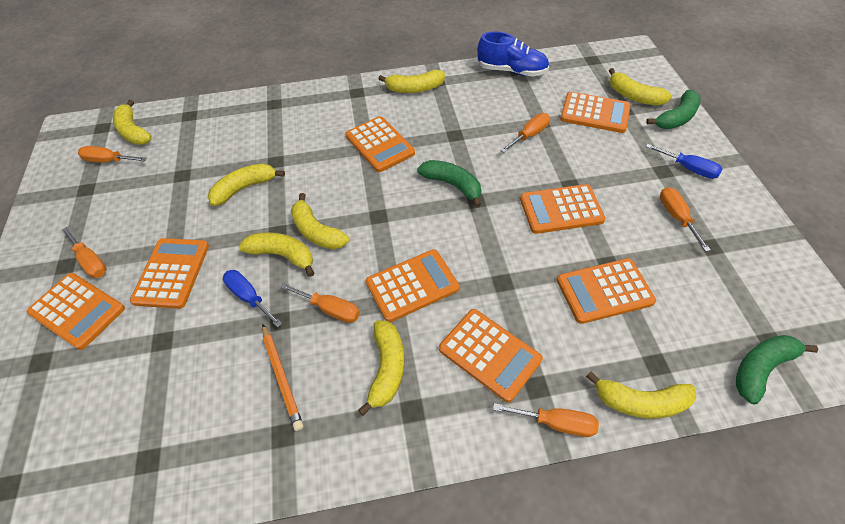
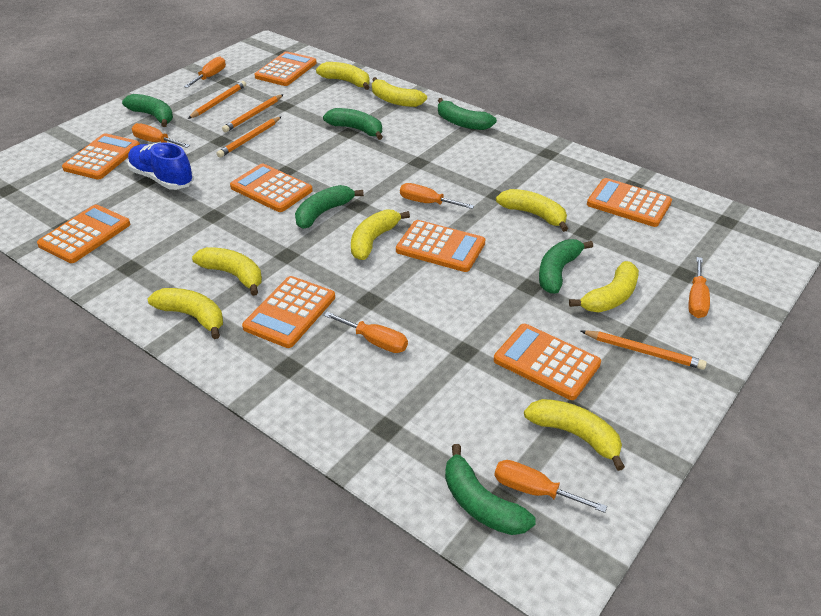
blue screwdriver: 2 -> 0
green banana: 3 -> 6
orange pencil: 1 -> 4

